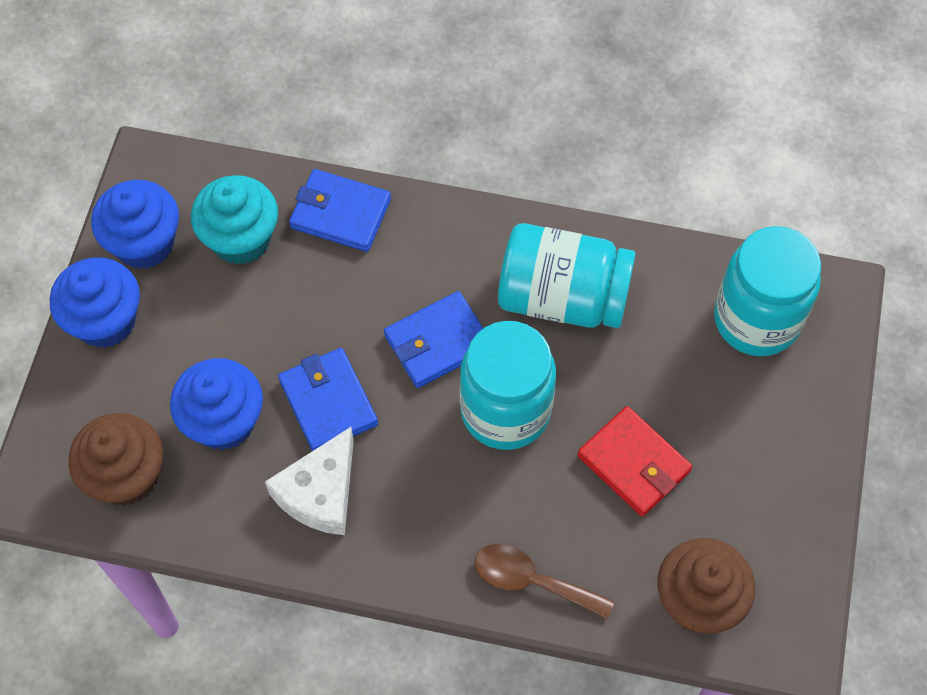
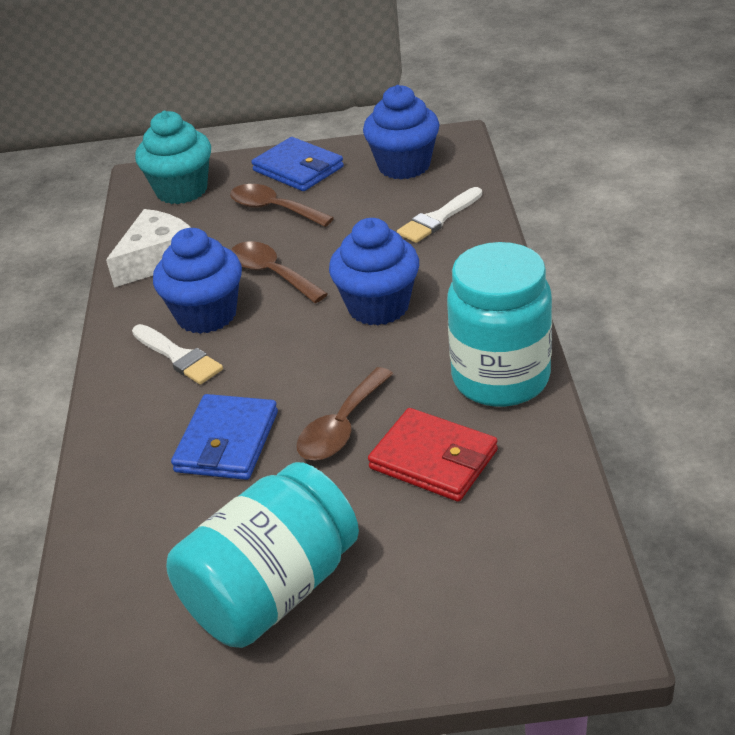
blue wallet: 3 -> 2
brown cupcake: 2 -> 0
brown spoon: 1 -> 3
turquoise jar: 3 -> 2
white brush: 0 -> 2

